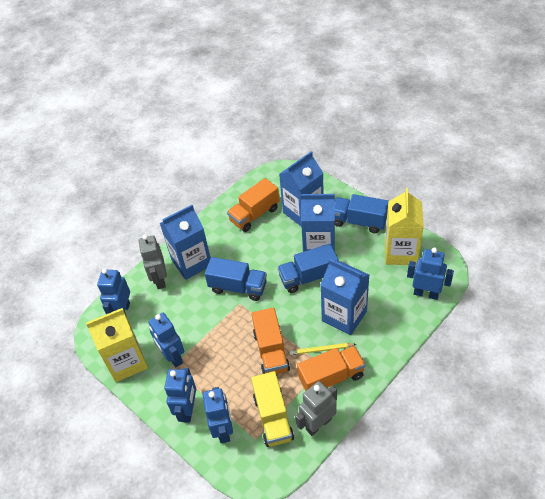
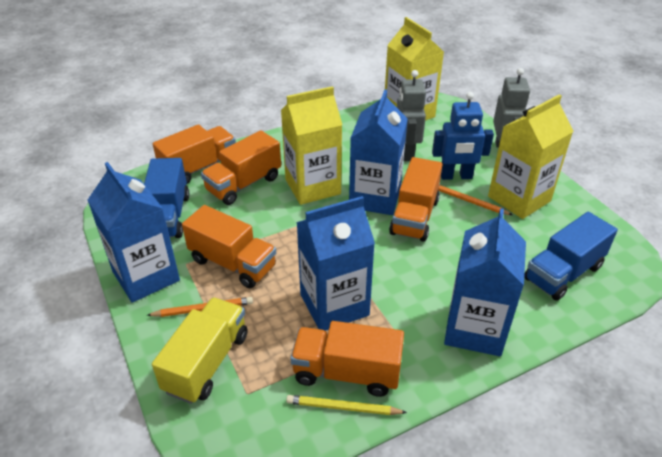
blue robot: 5 -> 1
blue truck: 3 -> 2
orange pencil: 0 -> 2
orange truck: 3 -> 5
yellow carton: 2 -> 3

